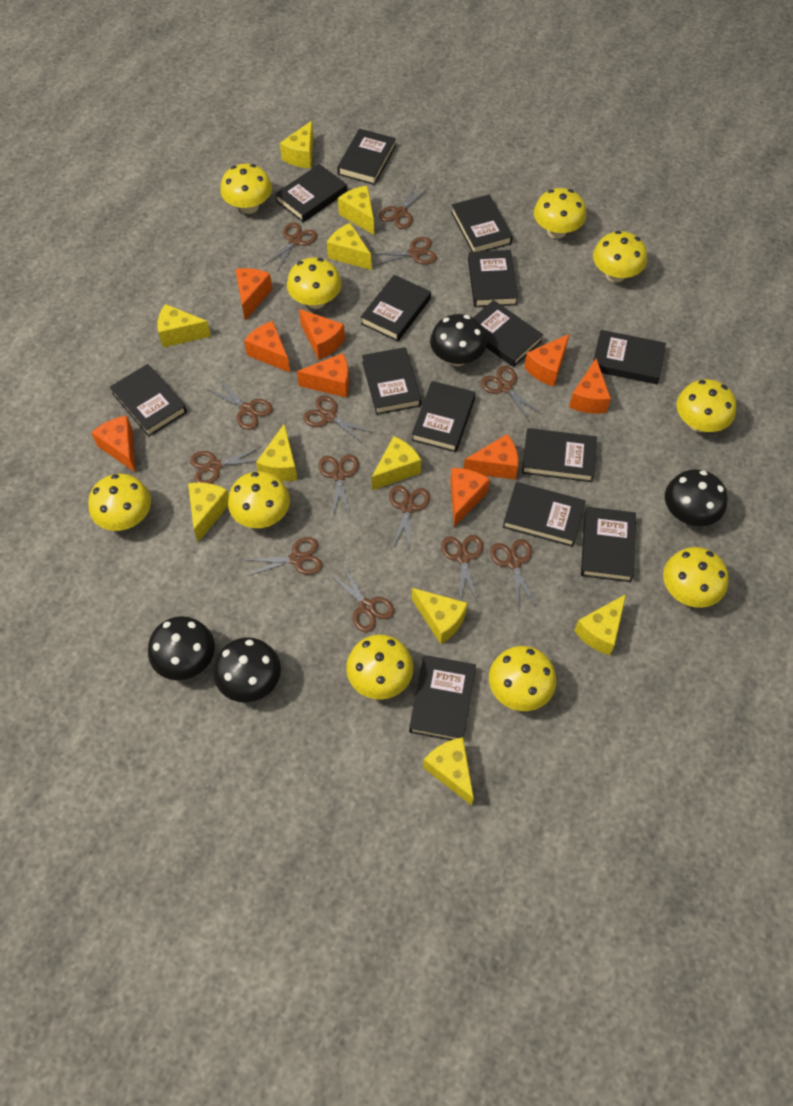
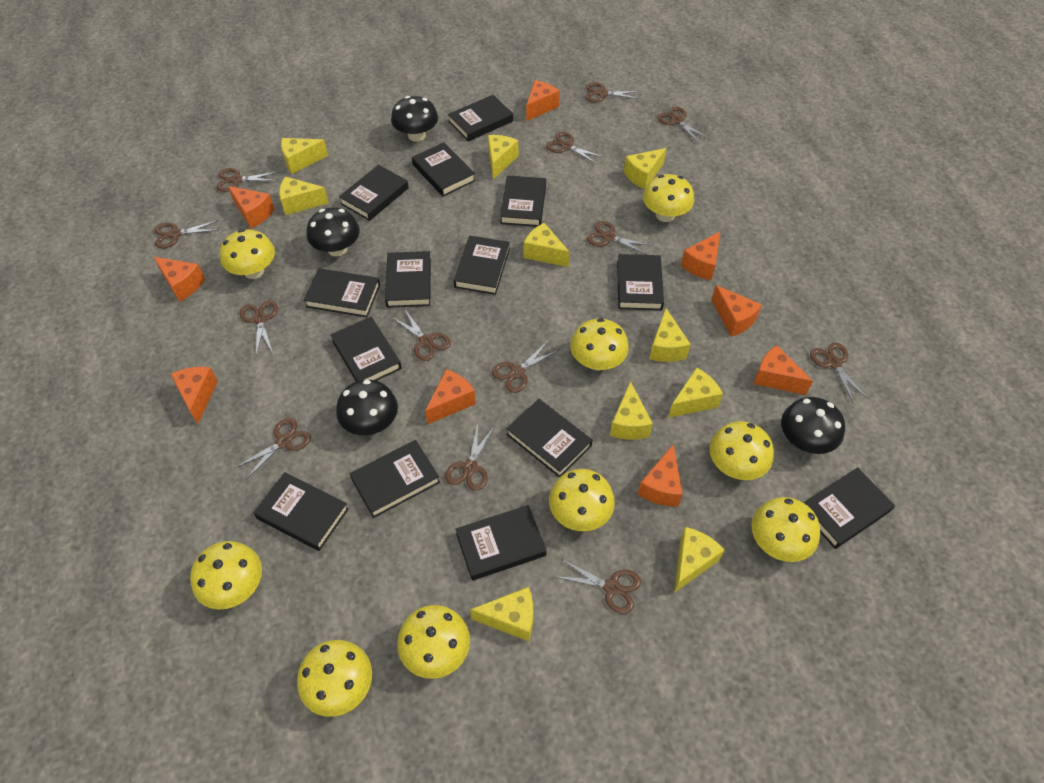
yellow mushroom: 10 -> 9

